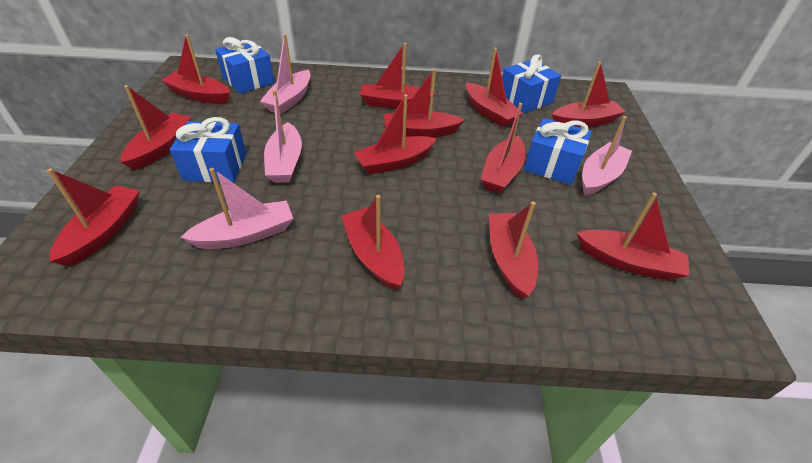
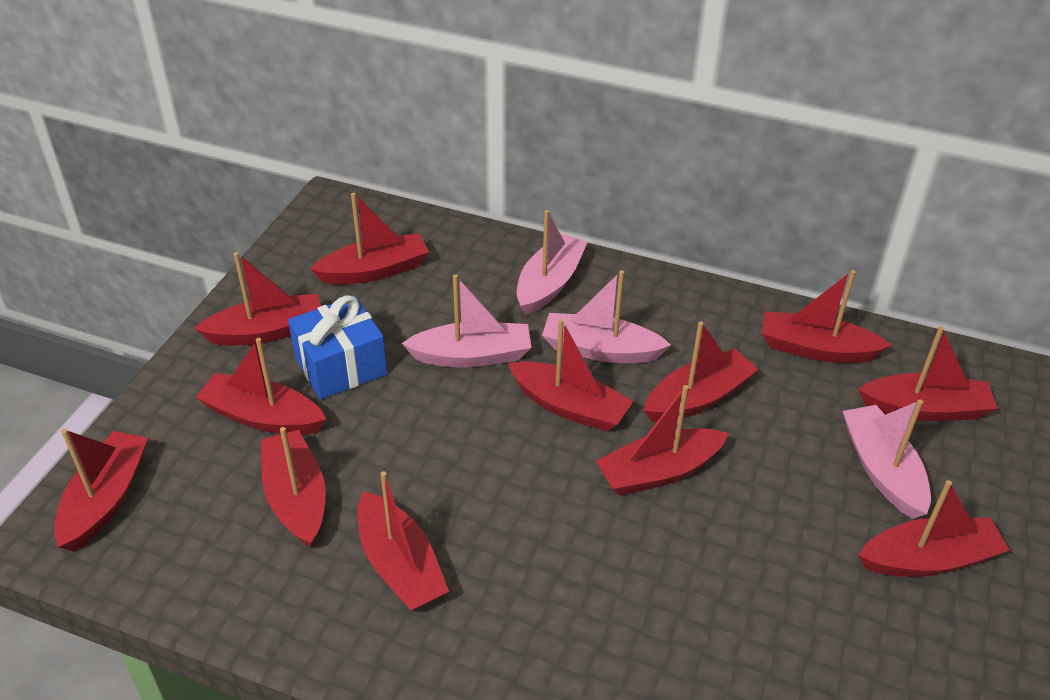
blue gift: 4 -> 1

